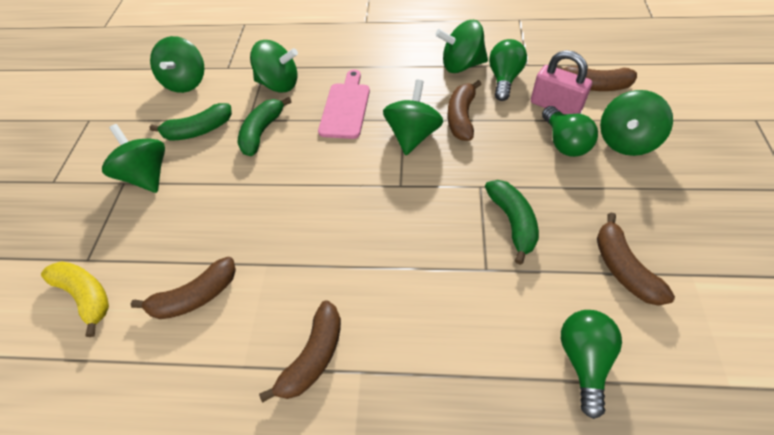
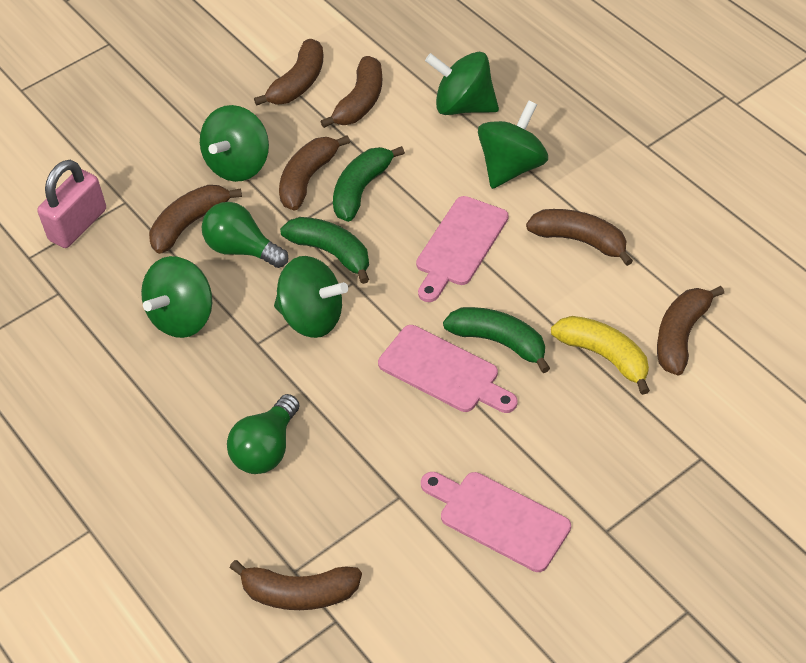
brown banana: 5 -> 7
green light bulb: 3 -> 2
green spinning top: 6 -> 5
pink cutting board: 1 -> 3

